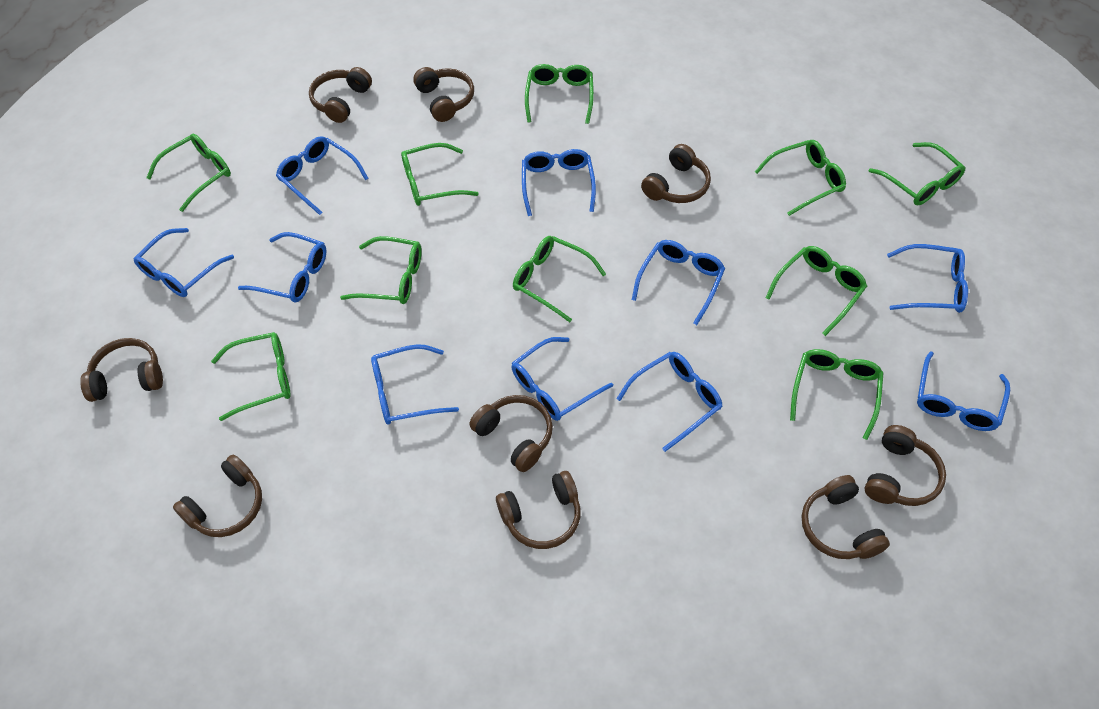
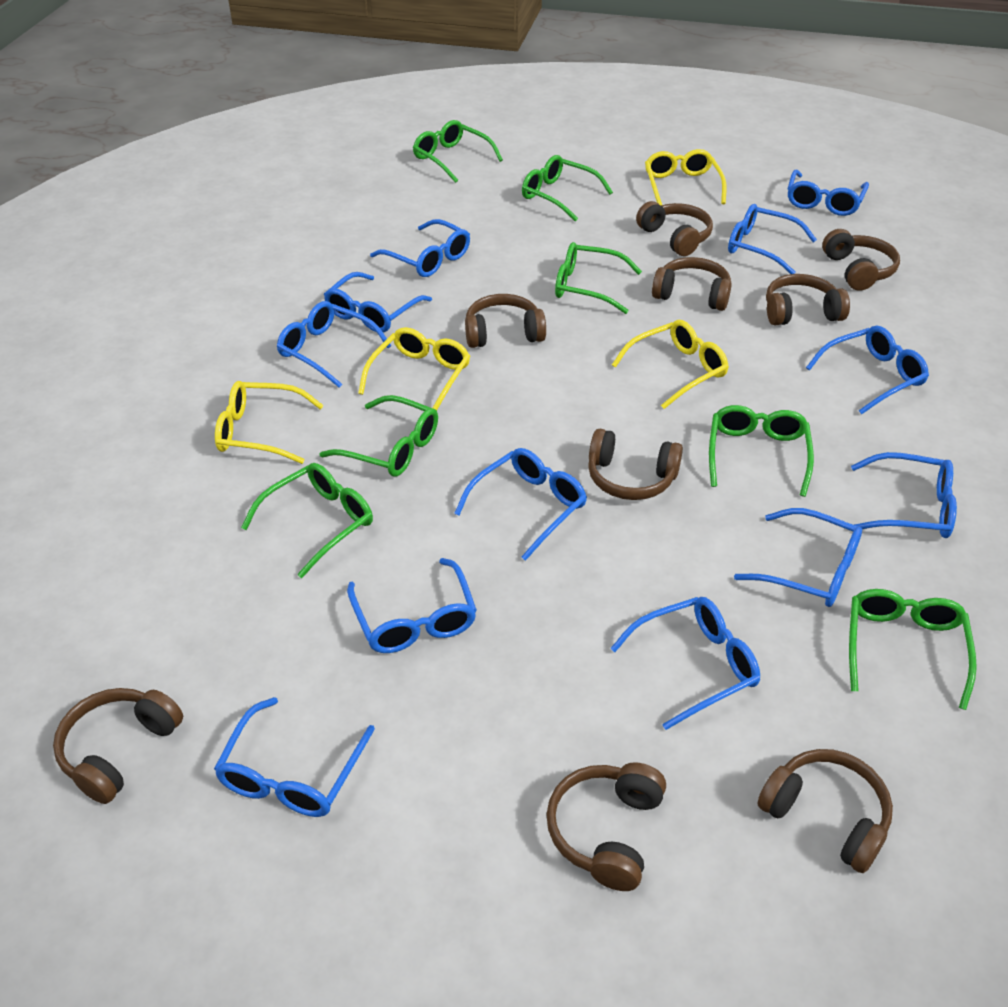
blue glasses: 10 -> 12
green glasses: 10 -> 7
yellow glasses: 0 -> 4

